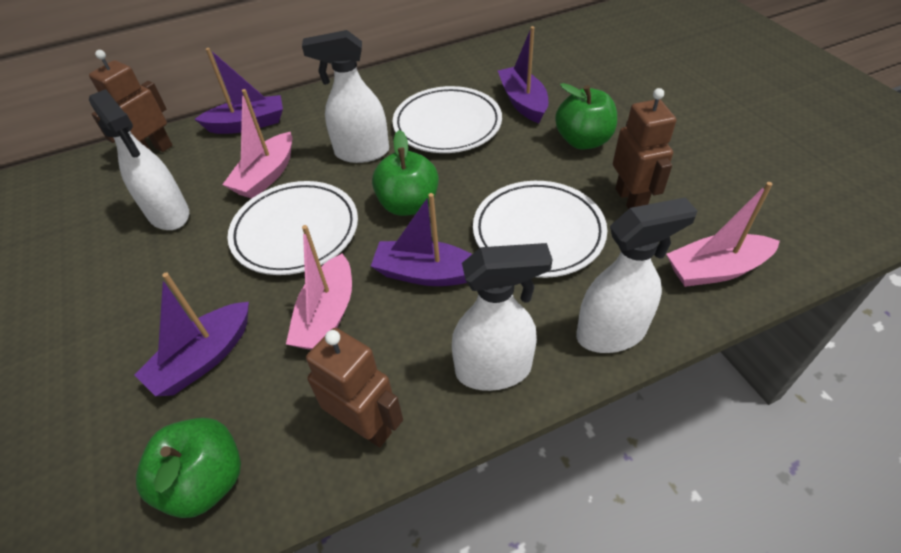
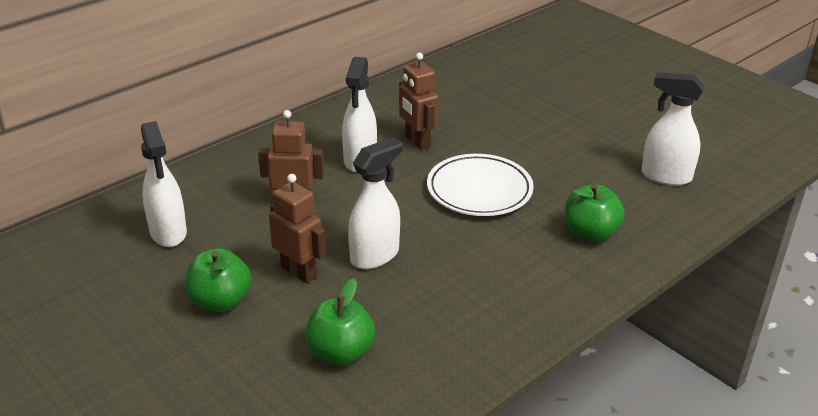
pink boat: 3 -> 0
purple boat: 4 -> 0
white plate: 3 -> 1

